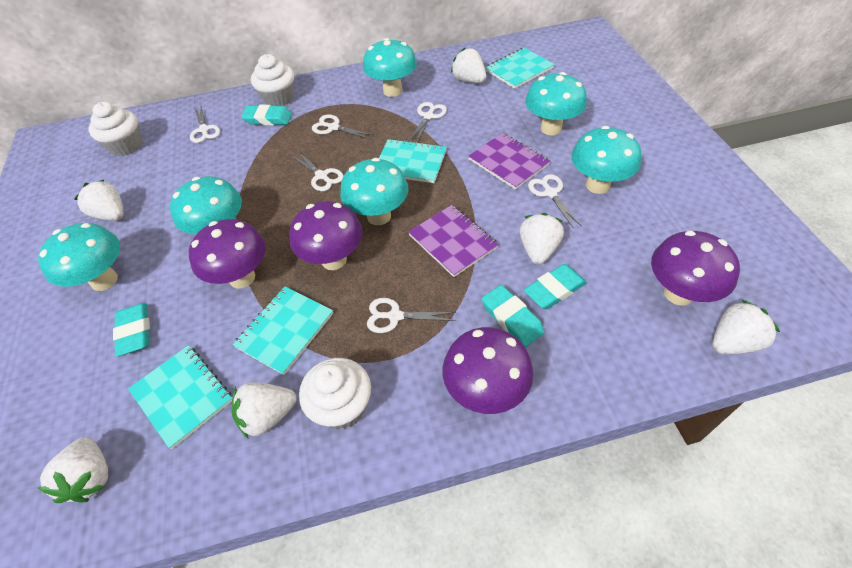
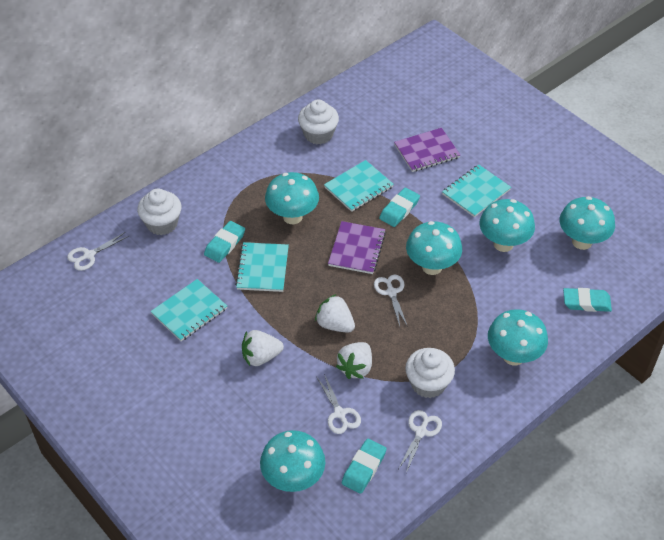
purple mushroom: 4 -> 0
white scissors: 6 -> 4
white strawberry: 6 -> 3

